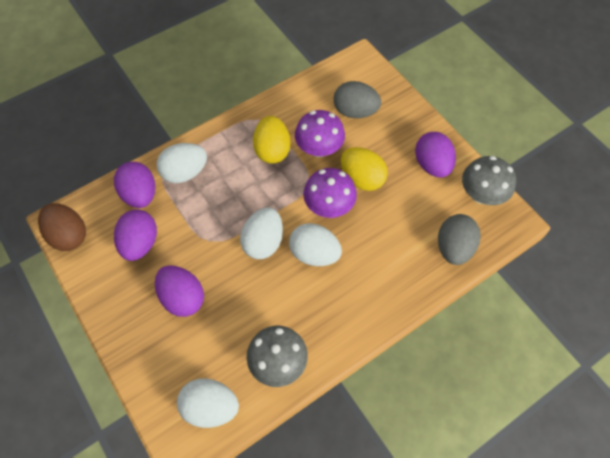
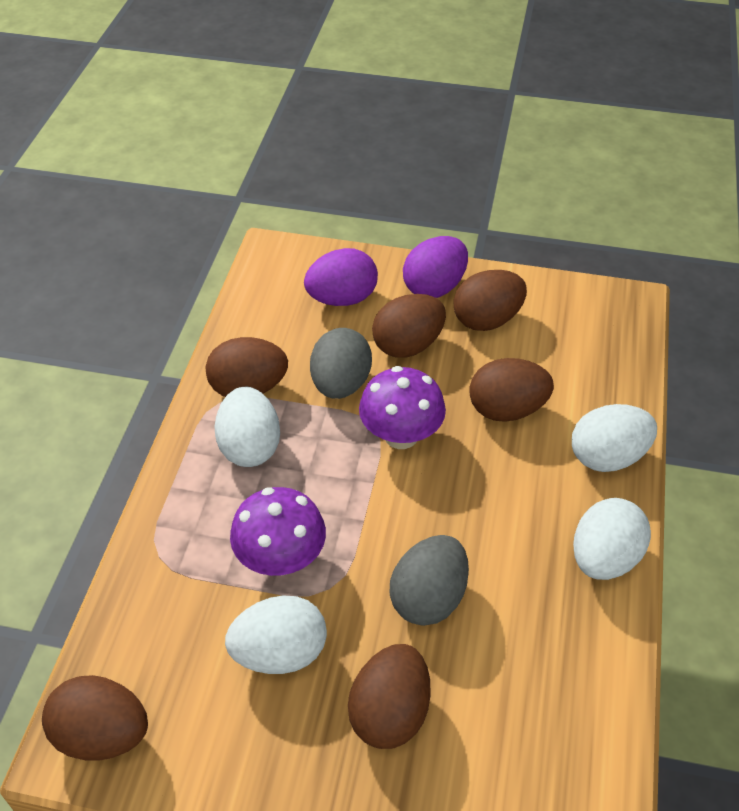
brown egg: 1 -> 6
grey mushroom: 2 -> 0
purple egg: 4 -> 2
yellow egg: 2 -> 0

